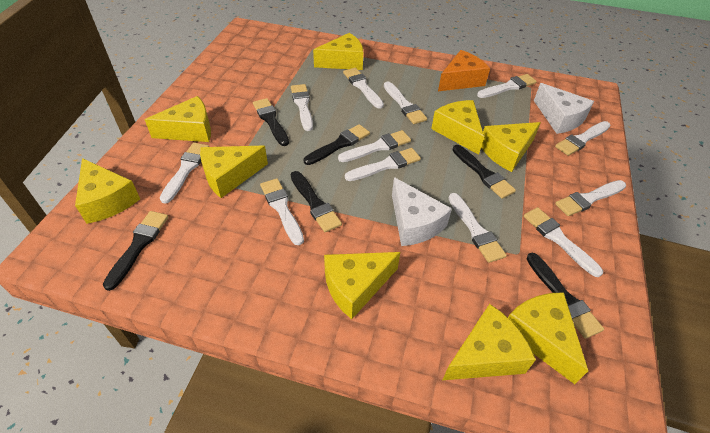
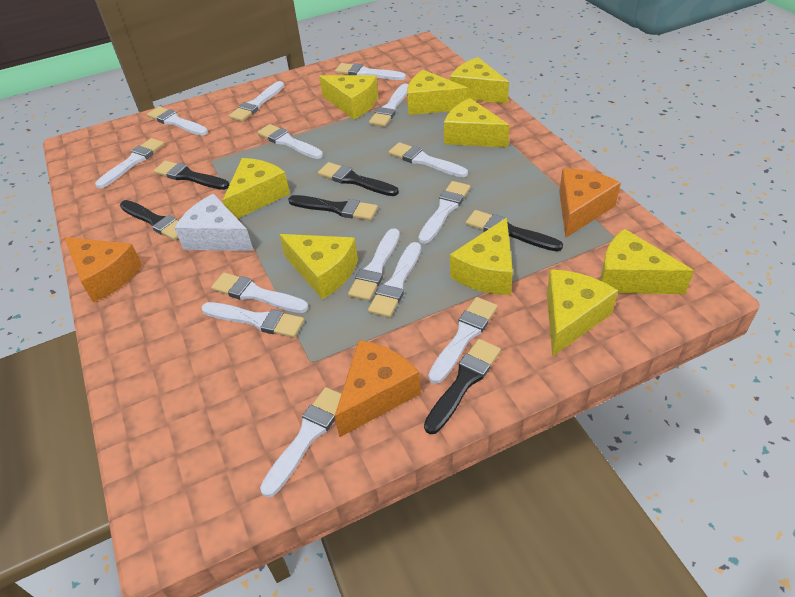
orange cheese: 1 -> 3
white brush: 12 -> 14
white cheese: 2 -> 1

